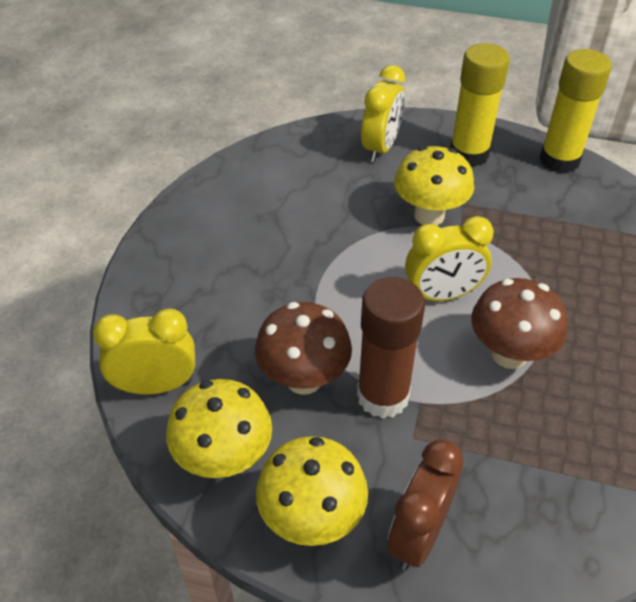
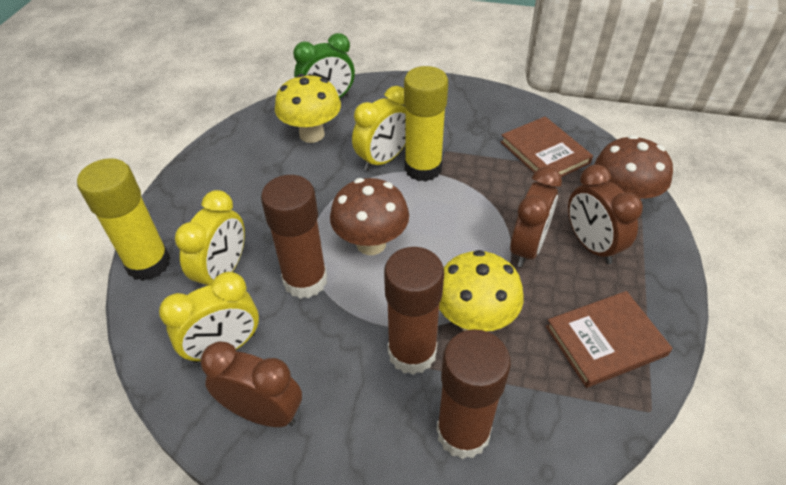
brown book: 0 -> 2
brown clock: 1 -> 3
brown glue stick: 1 -> 3
green clock: 0 -> 1
yellow mushroom: 3 -> 2

